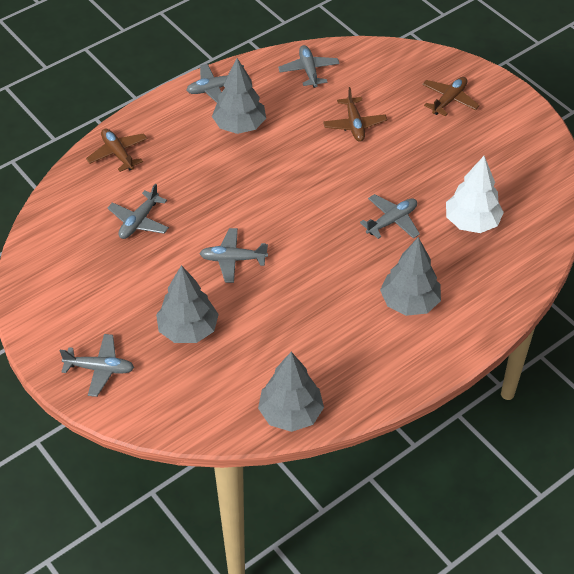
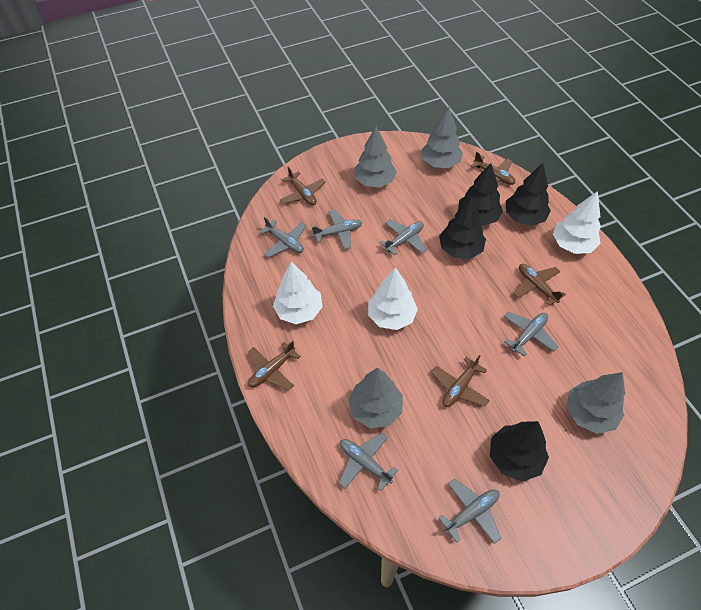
black tree: 0 -> 4
brown plane: 3 -> 5
white tree: 1 -> 3

